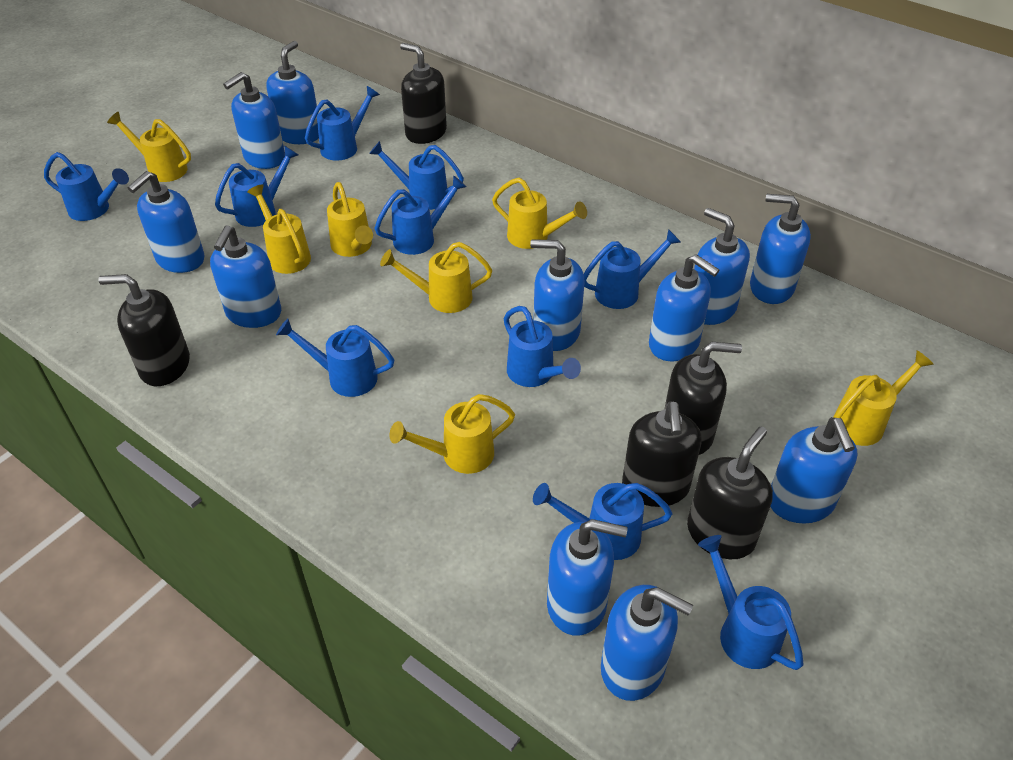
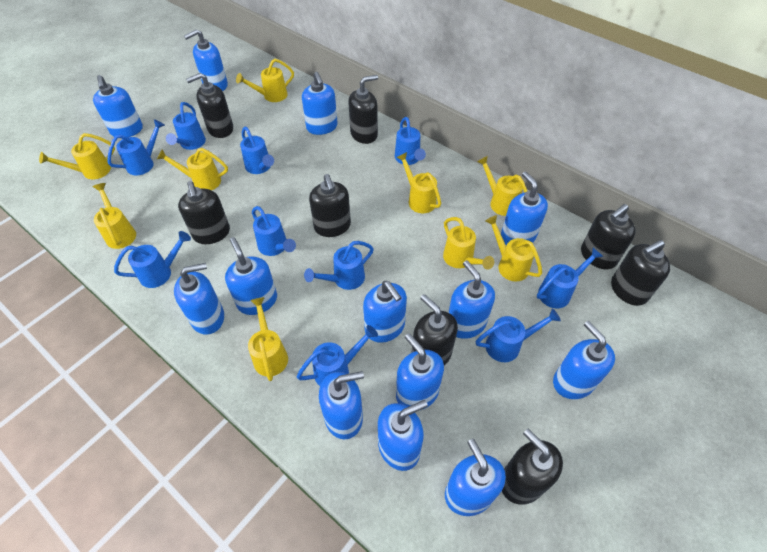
black soap dispenser: 5 -> 8
blue soap dispenser: 11 -> 13
yellow watering can: 7 -> 9

